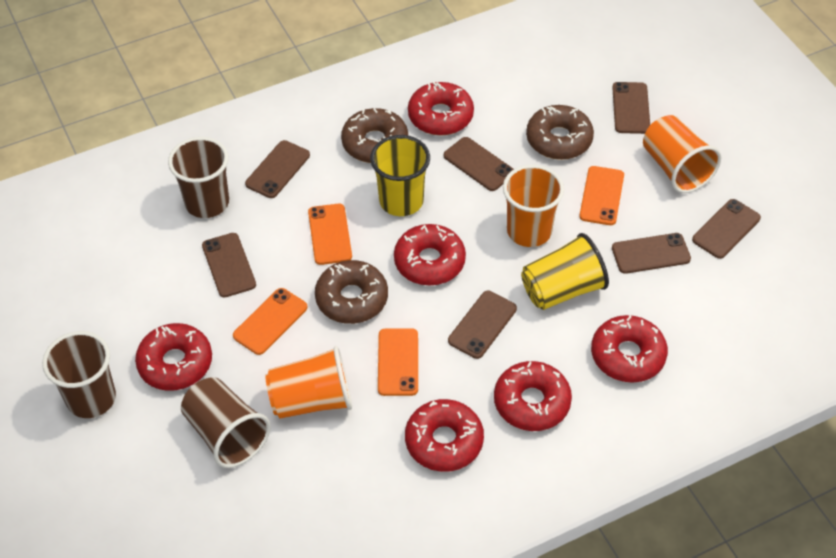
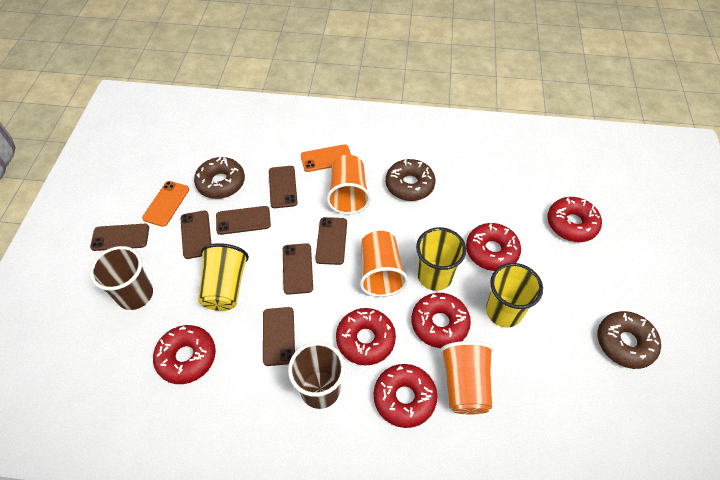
brown cup: 3 -> 2
orange phone: 4 -> 2
yellow cup: 2 -> 3

